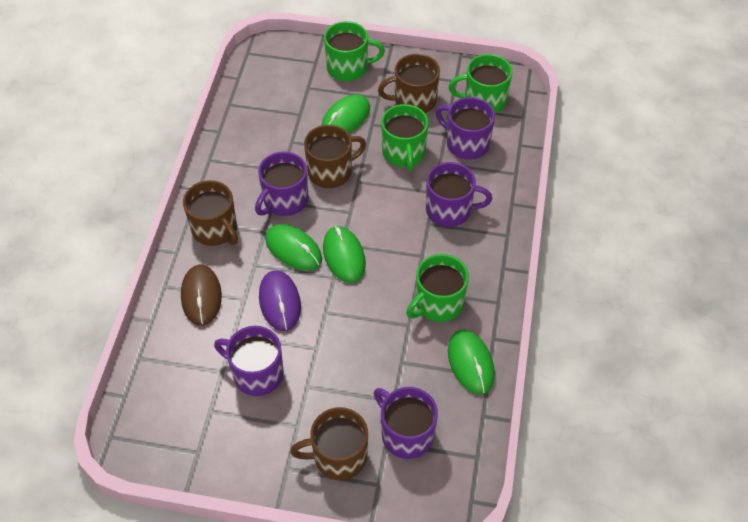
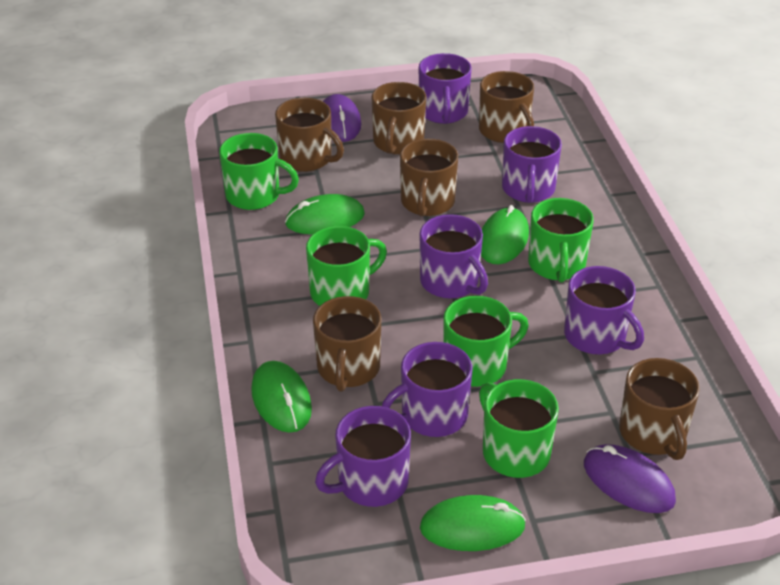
brown mouse: 1 -> 0
brown mug: 4 -> 6
green mug: 4 -> 5
purple mouse: 1 -> 2
purple mug: 5 -> 6

